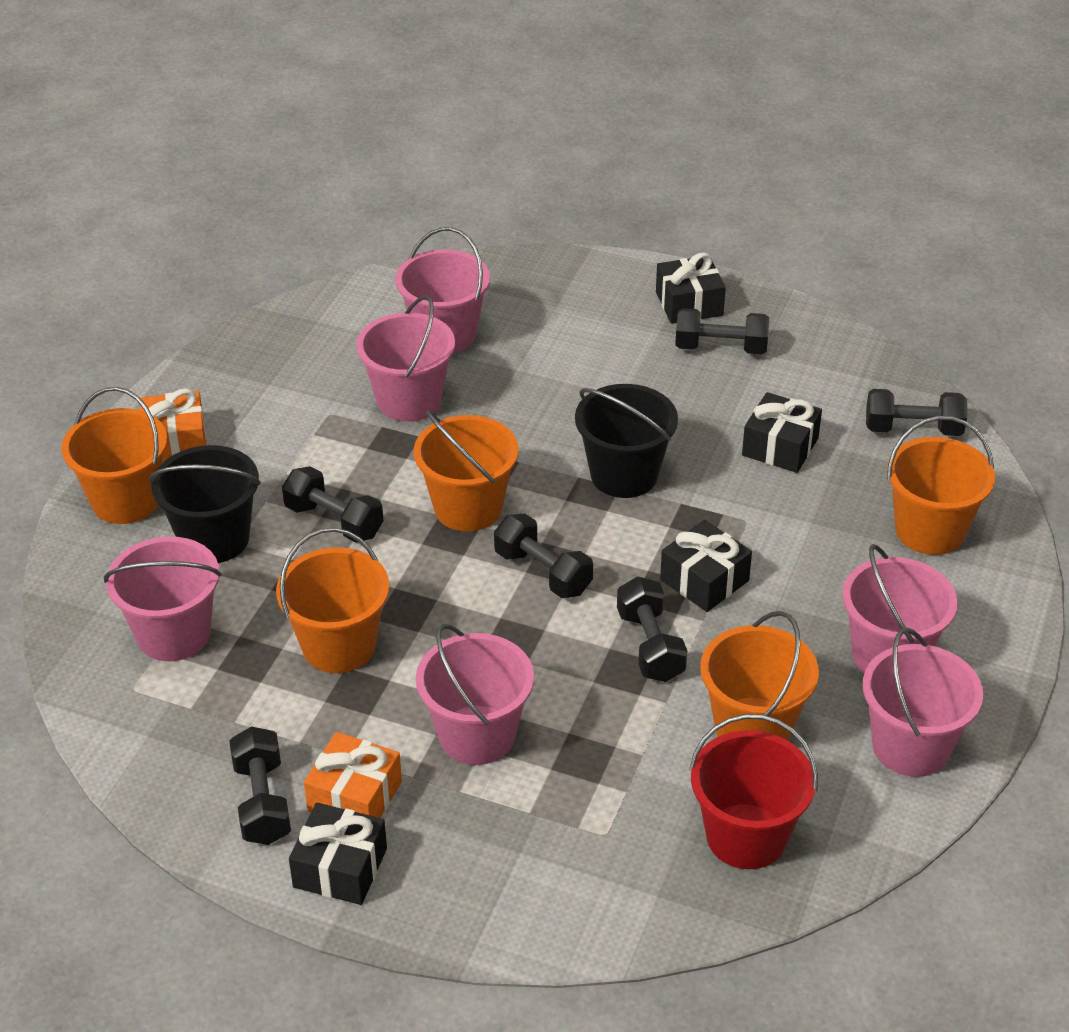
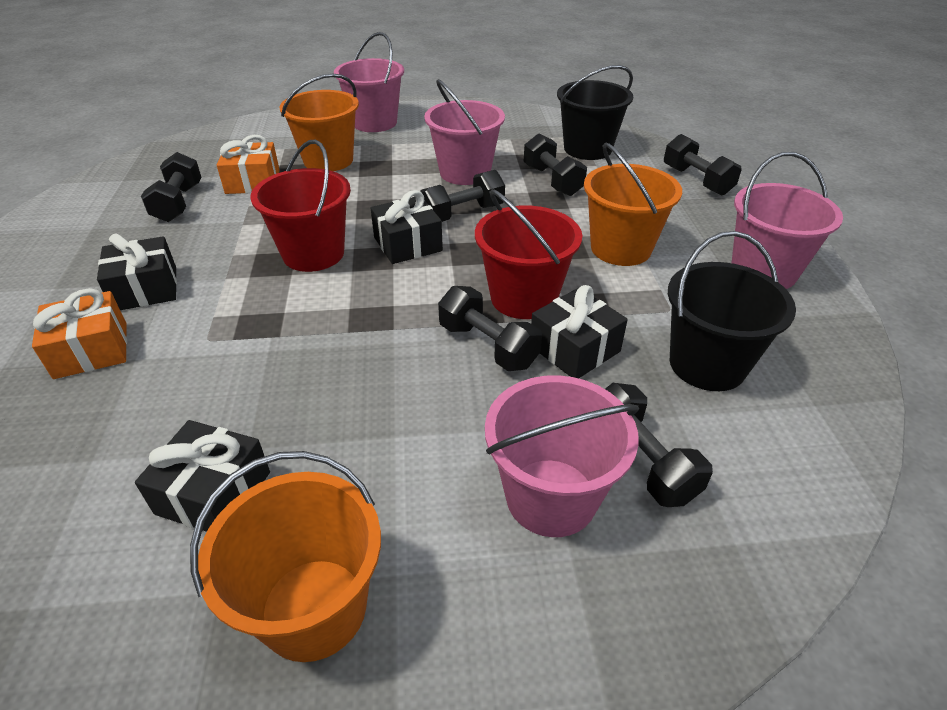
orange bucket: 5 -> 3
pink bucket: 6 -> 4
red bucket: 1 -> 2

